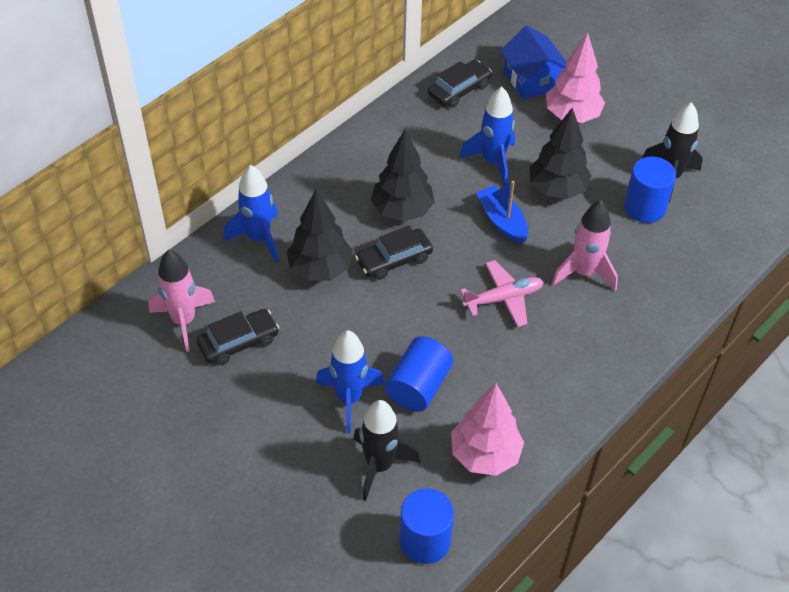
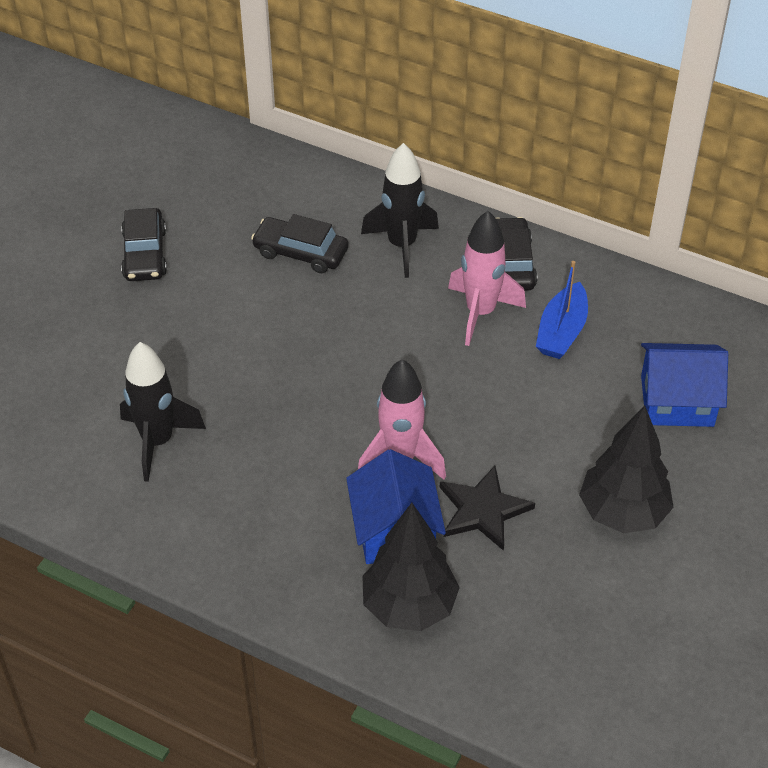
black star: 0 -> 1
black tree: 3 -> 2
blue cylinder: 3 -> 0
blue house: 1 -> 2
blue rocket: 3 -> 0
pink plane: 1 -> 0
pink tree: 2 -> 0

